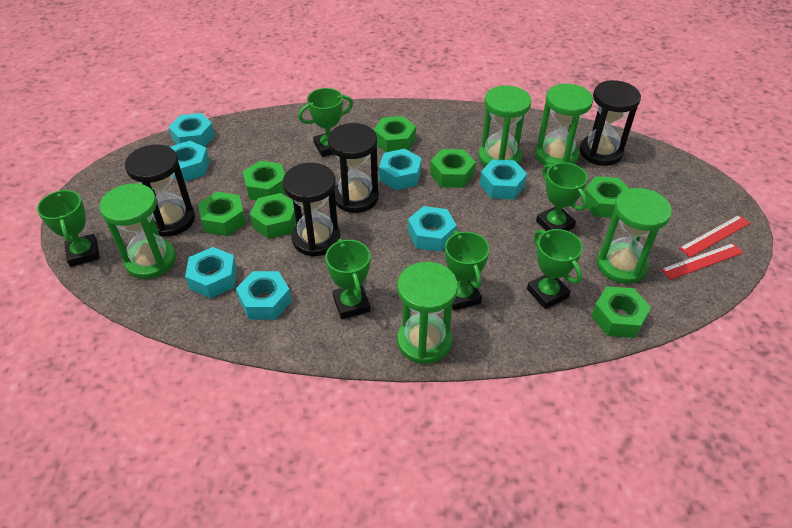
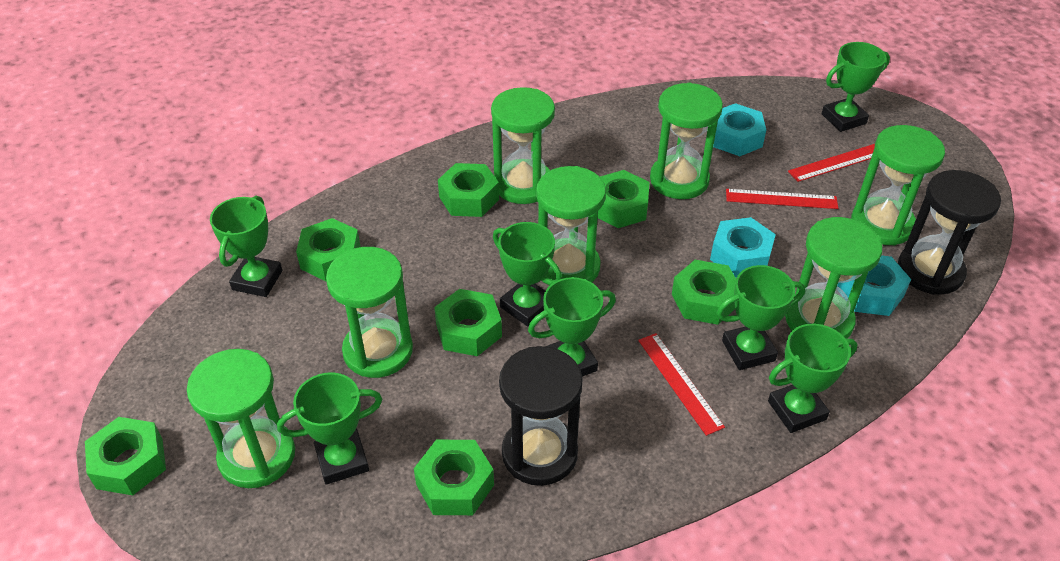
black hourglass: 4 -> 2
green hourglass: 5 -> 7
green trophy: 6 -> 7
red ruler: 2 -> 3
turquoise nut: 7 -> 3

